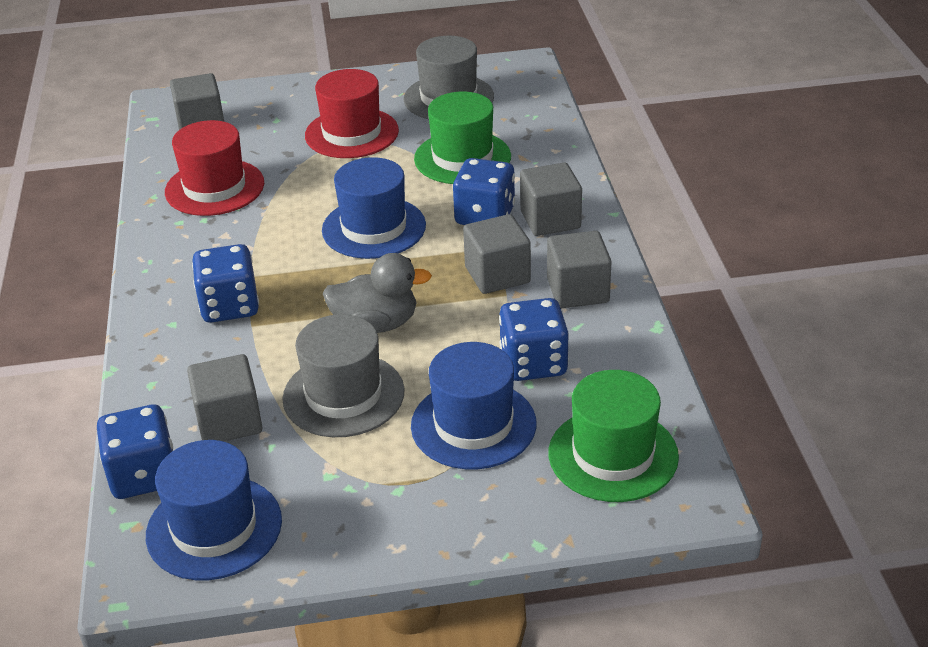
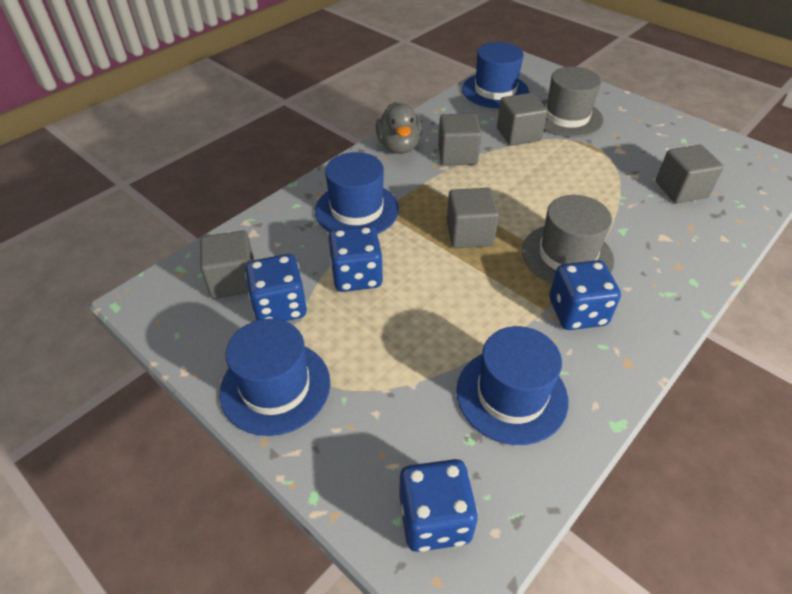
blue hat: 3 -> 4
green hat: 2 -> 0
red hat: 2 -> 0

